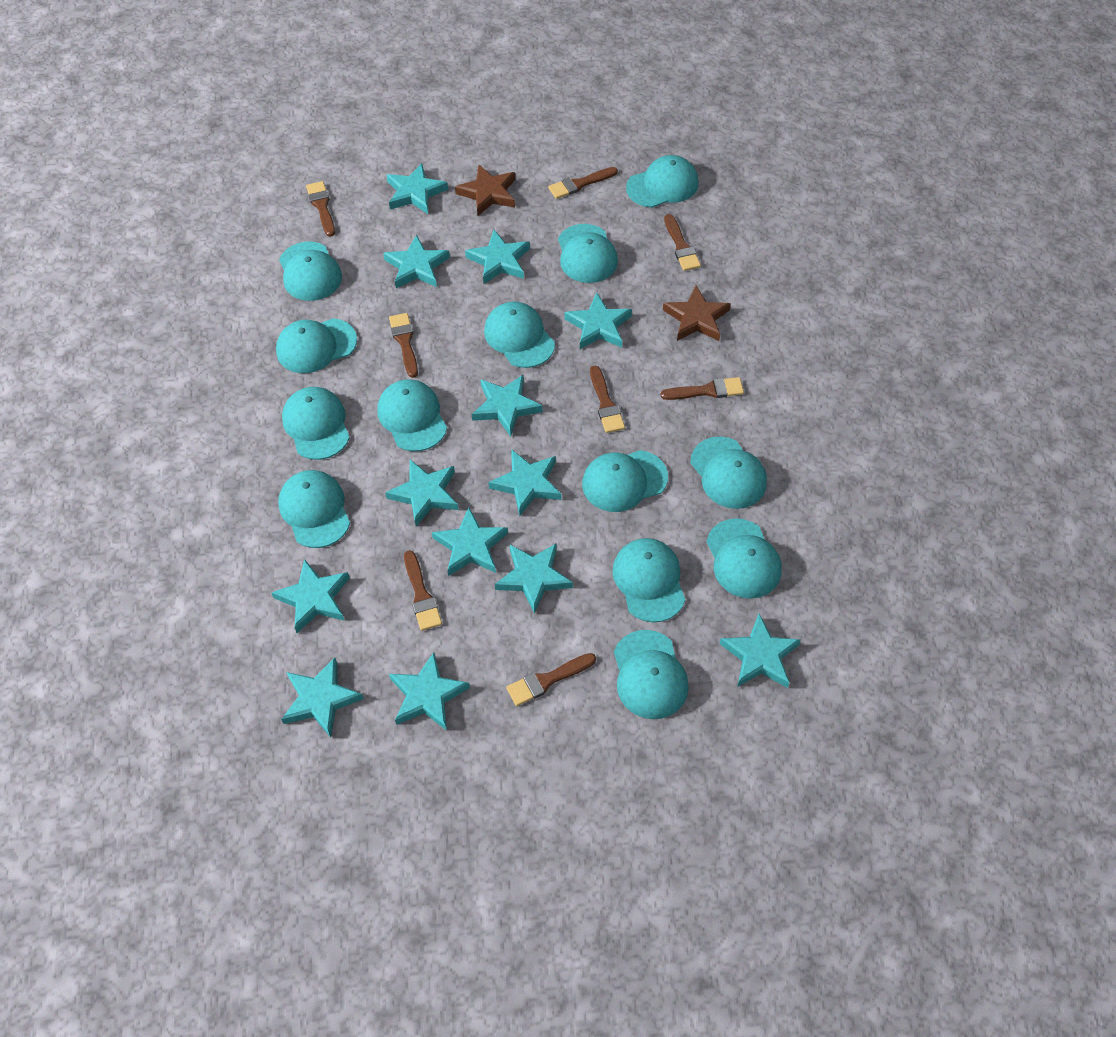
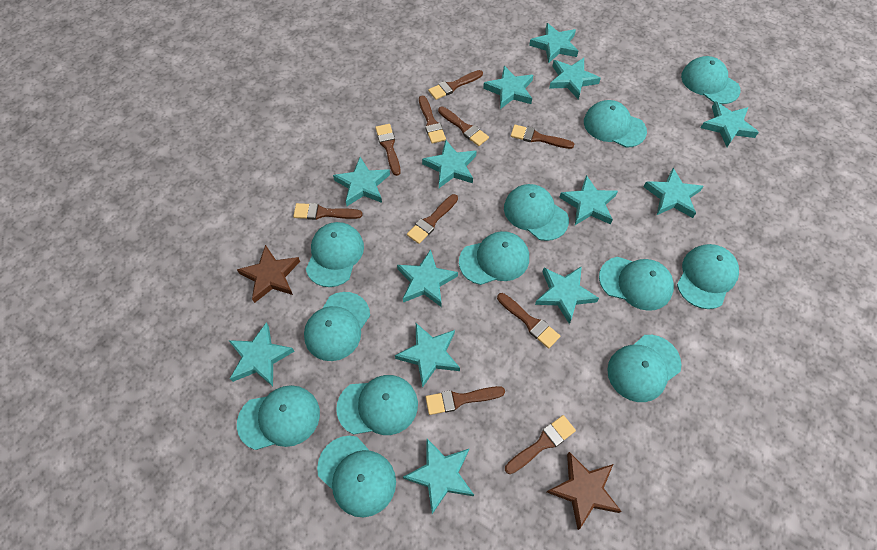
brown brush: 8 -> 10
turquoise cap: 13 -> 12

